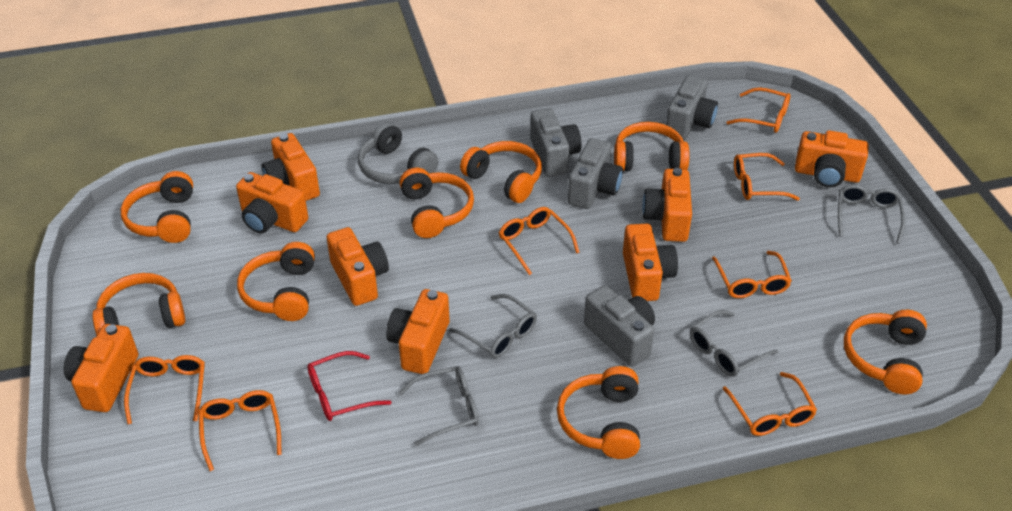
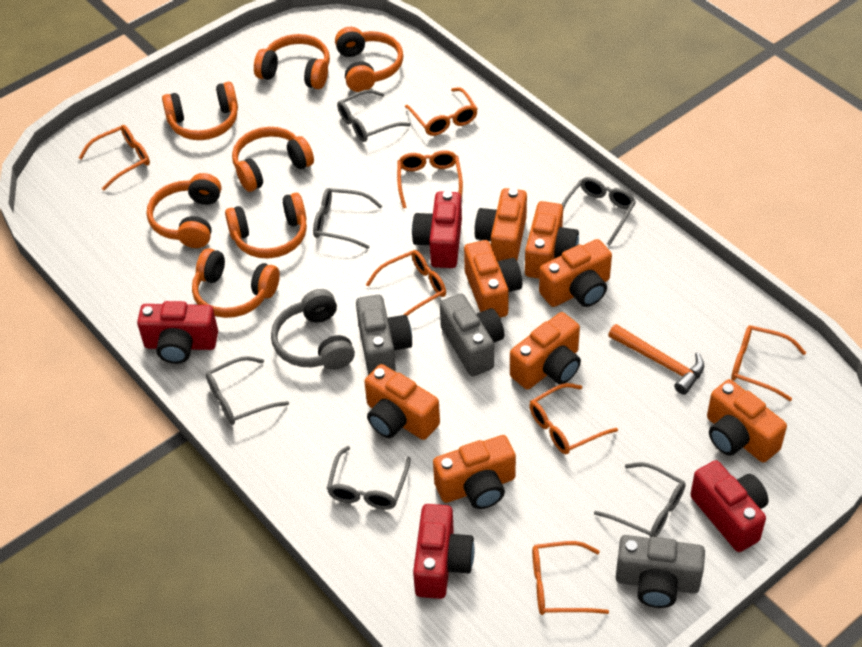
grey camera: 4 -> 3
grey glasses: 4 -> 6
orange hammer: 0 -> 1
orange headphones: 8 -> 7
red camera: 0 -> 4
red glasses: 1 -> 0

